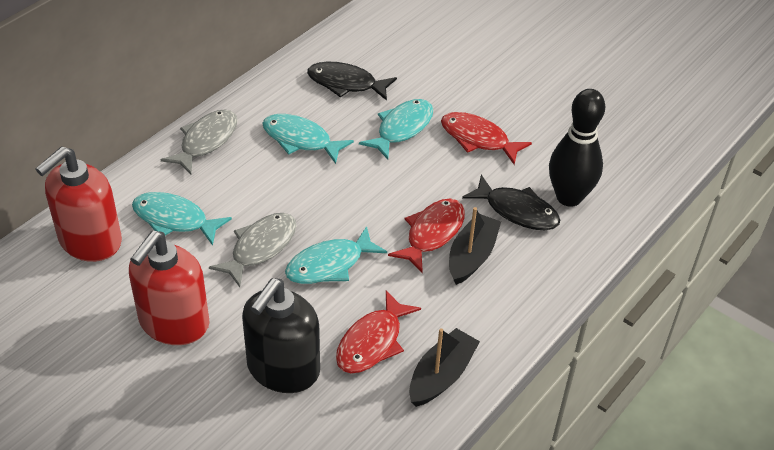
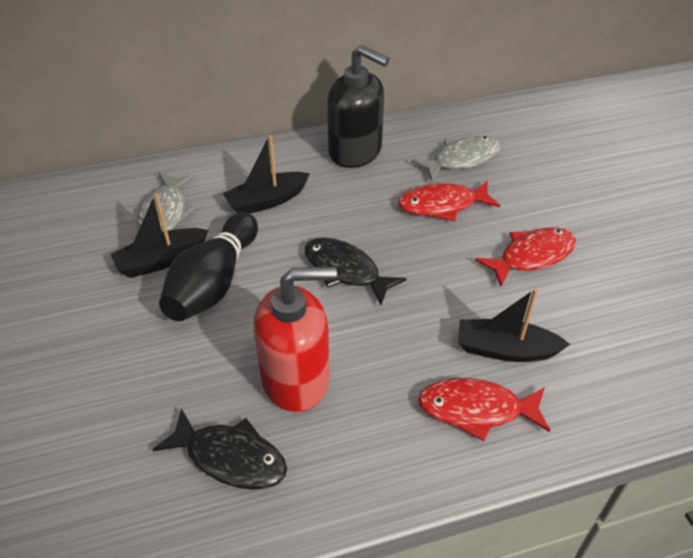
black boat: 2 -> 3
red soap dispenser: 2 -> 1
turquoise fish: 4 -> 0

